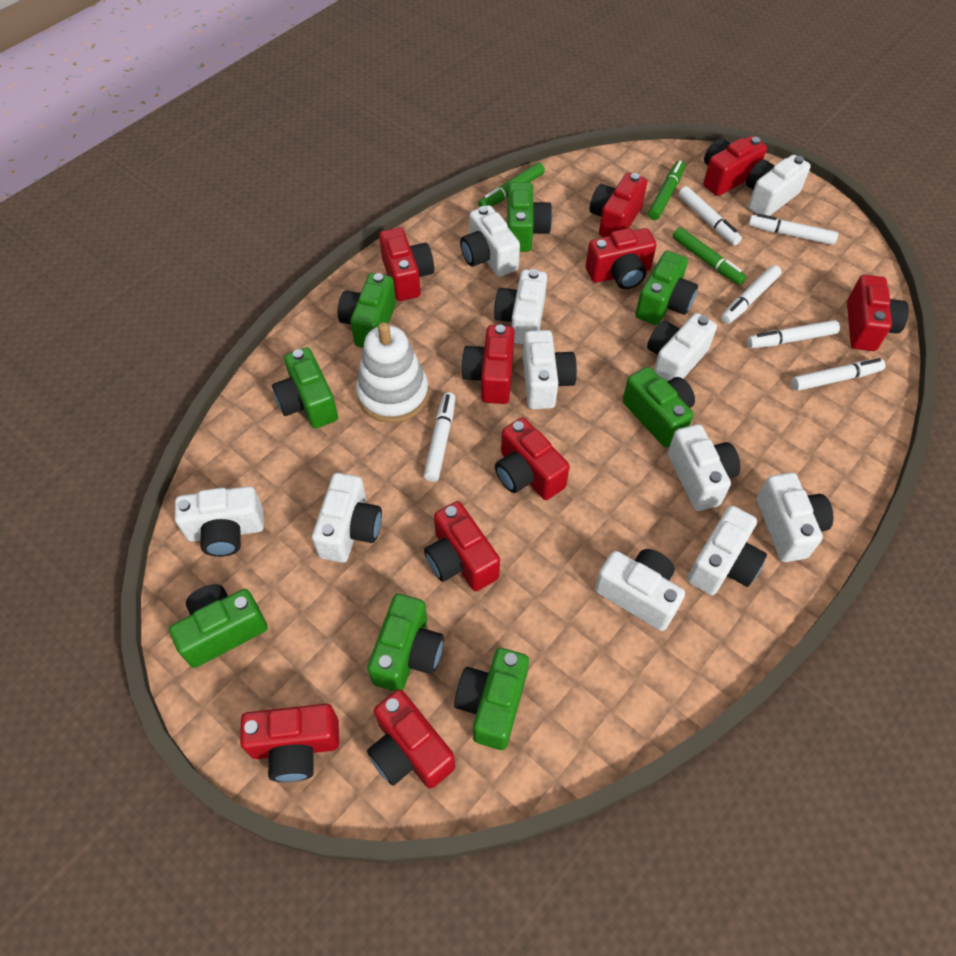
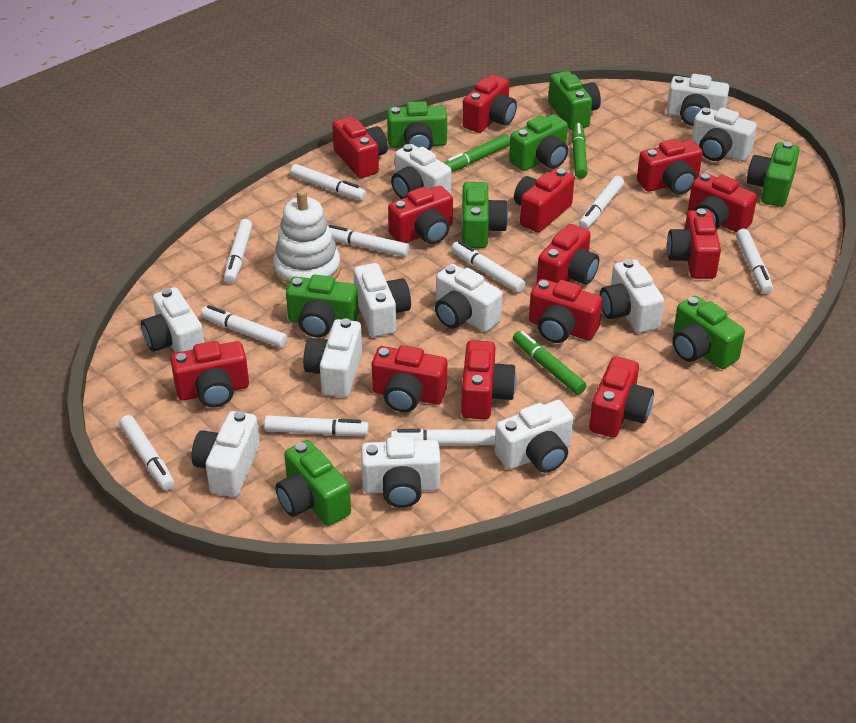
red camera: 10 -> 13
white marker: 6 -> 10

